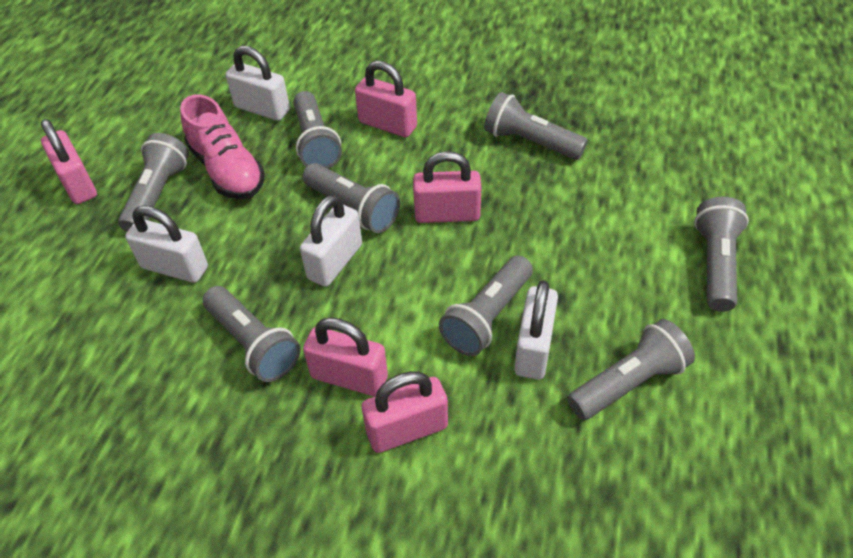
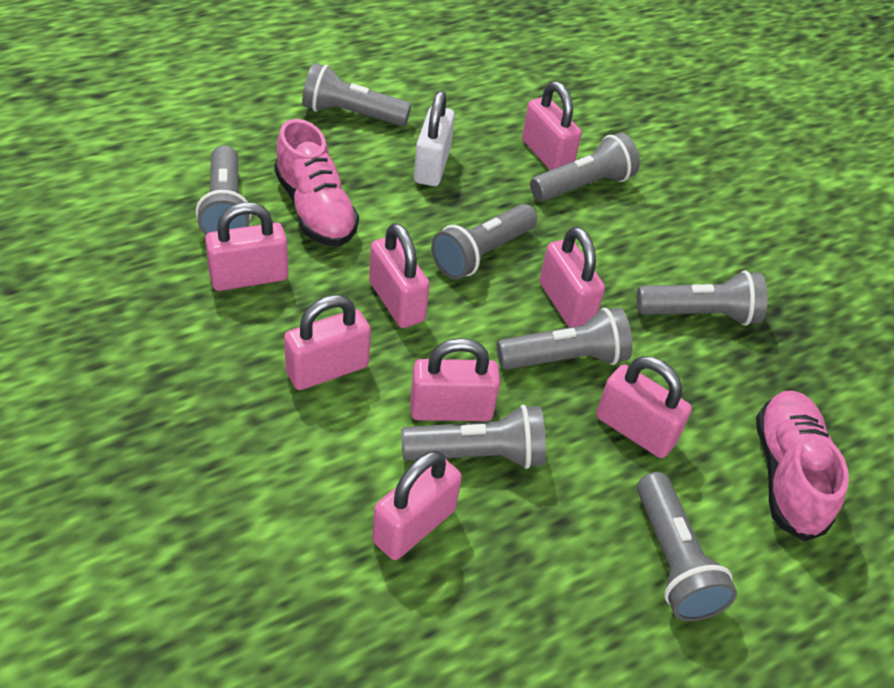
pink padlock: 5 -> 8
pink shoe: 1 -> 2
white padlock: 4 -> 1

